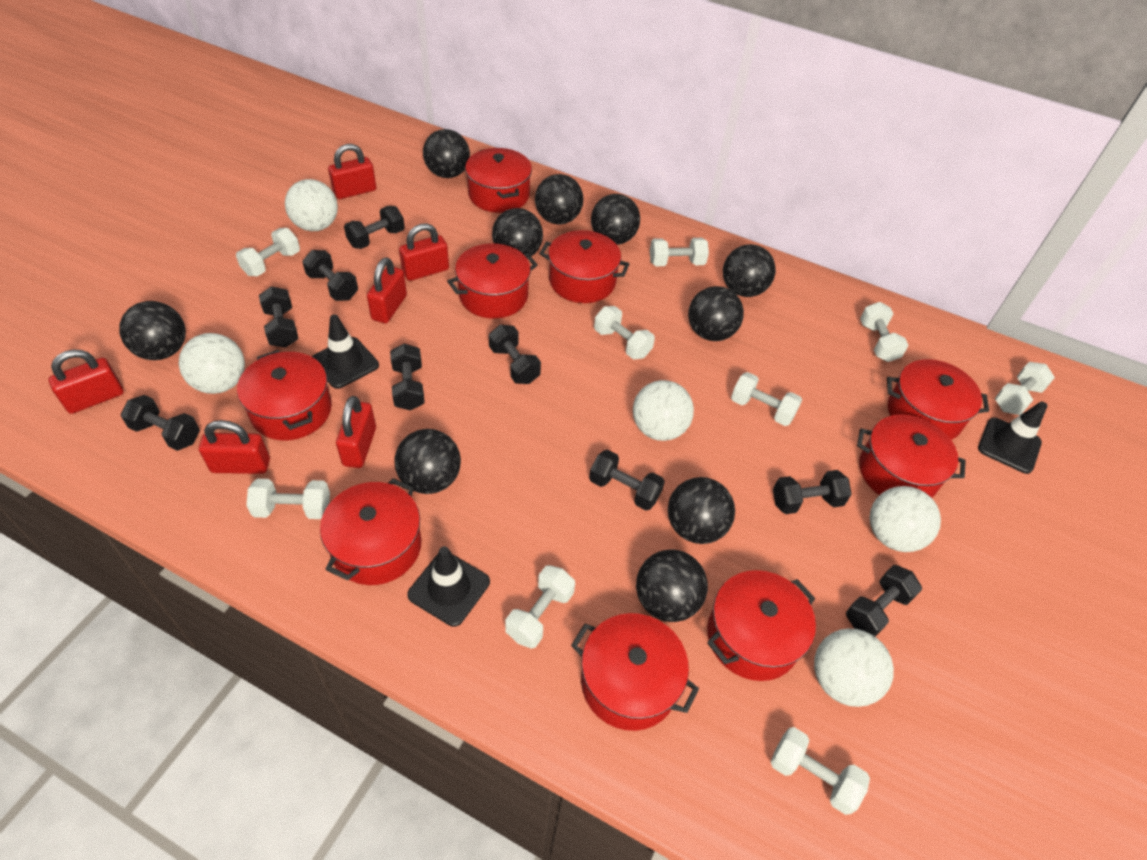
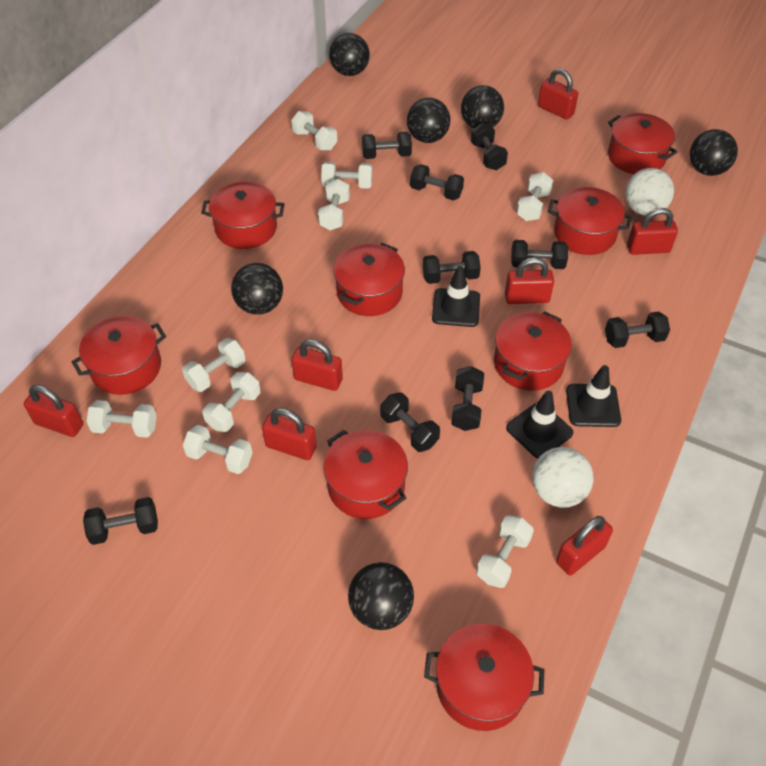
black ball: 10 -> 6
red padlock: 6 -> 7
red pot: 9 -> 8
white ball: 5 -> 2

